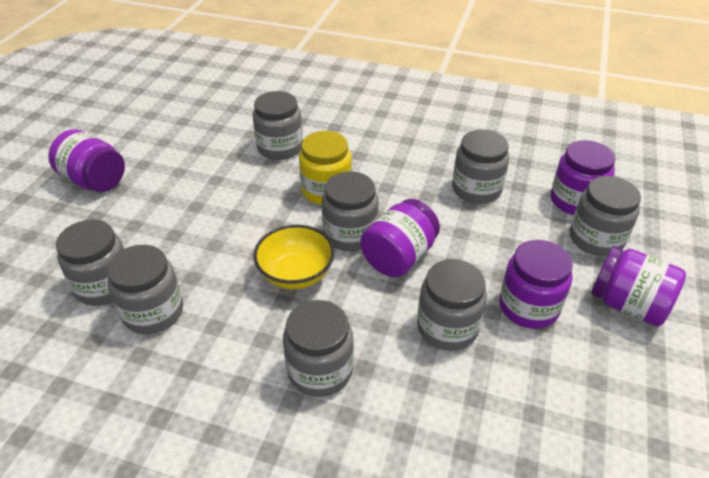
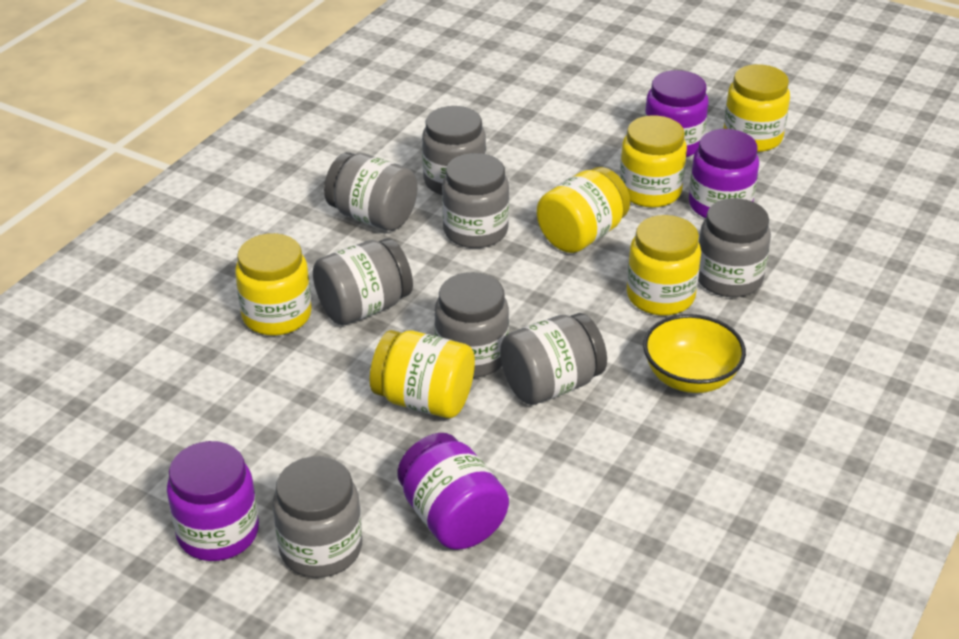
purple jar: 5 -> 4
yellow jar: 1 -> 6

